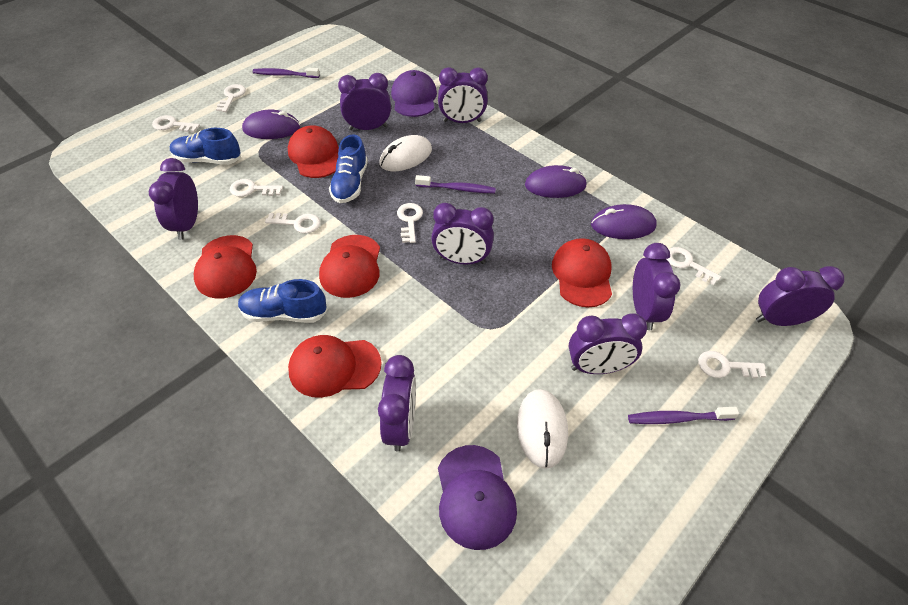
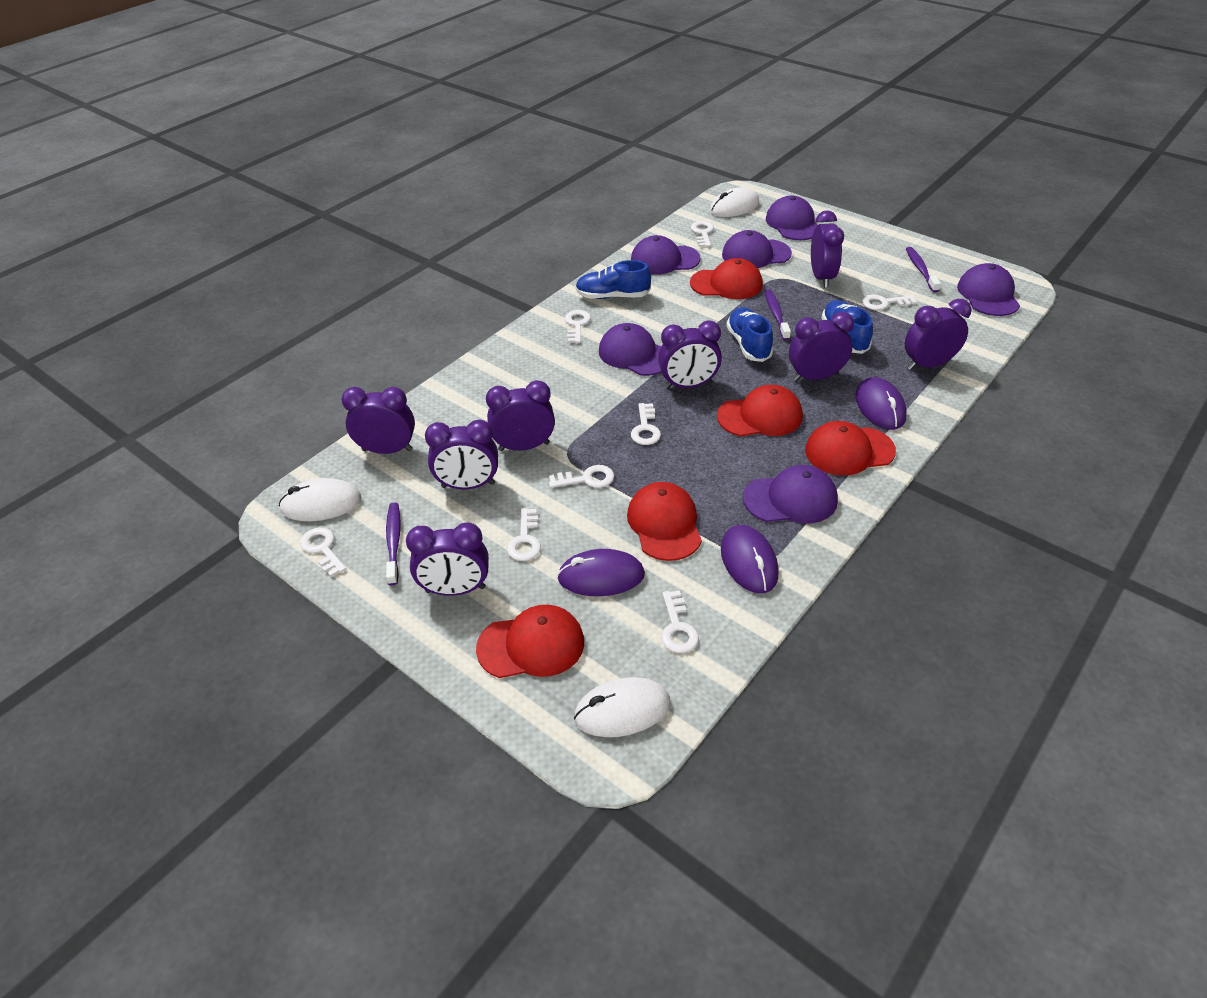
purple cap: 2 -> 6
white key: 7 -> 8
white mouse: 2 -> 3

